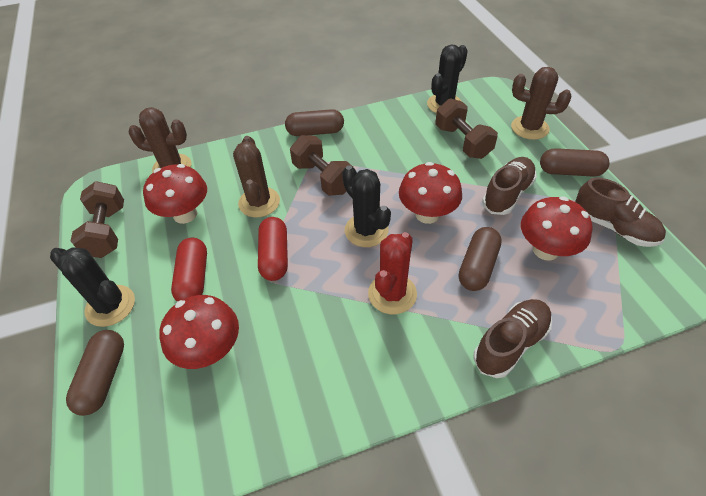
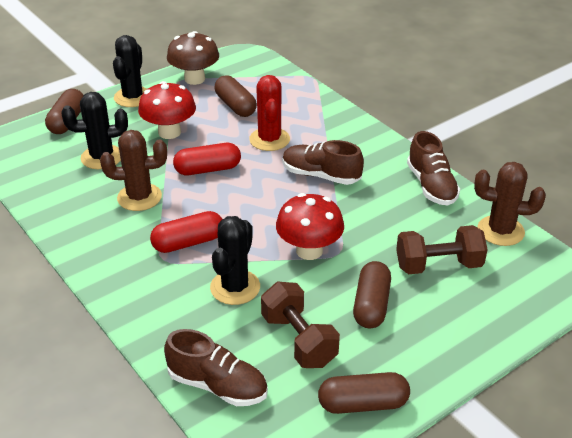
brown cactus: 3 -> 2
brown dumbbell: 3 -> 2
brown mushroom: 0 -> 1
red mushroom: 4 -> 2

